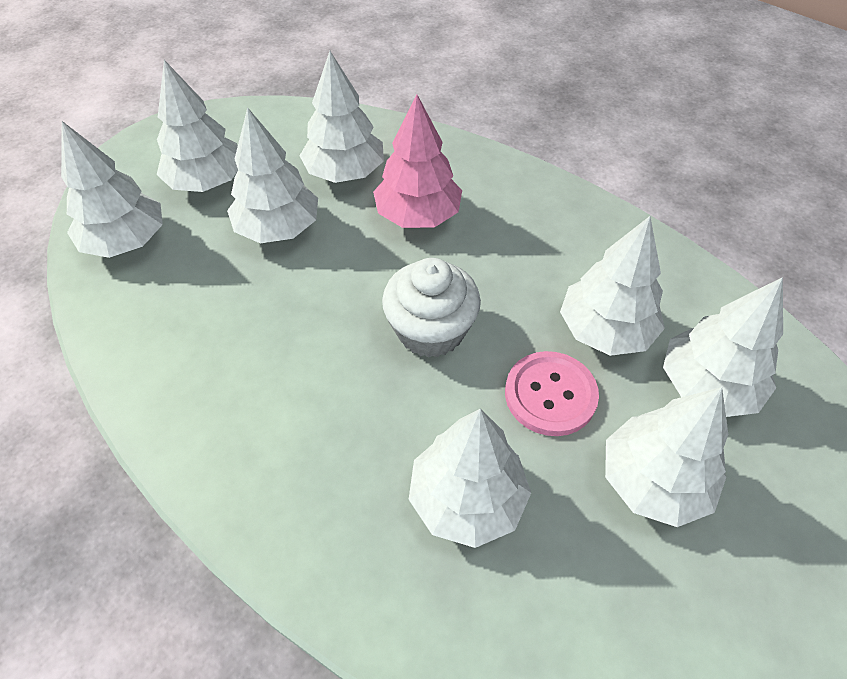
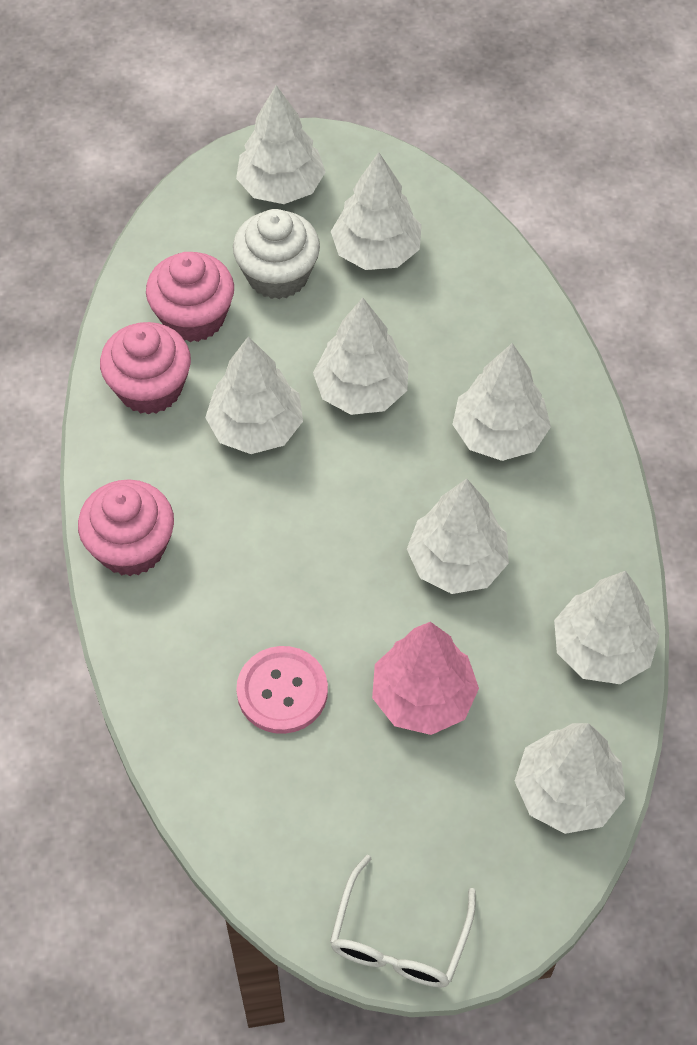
pink cupcake: 0 -> 3
white glasses: 0 -> 1

